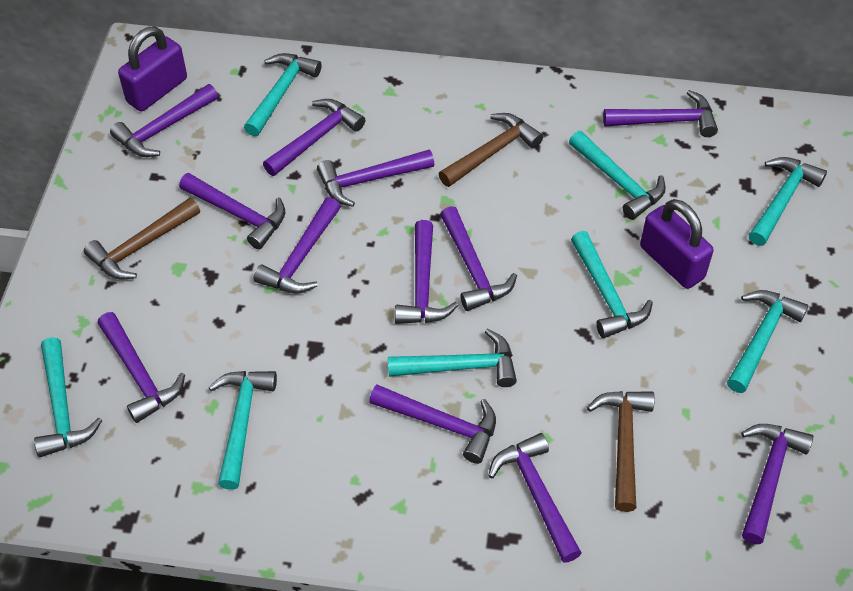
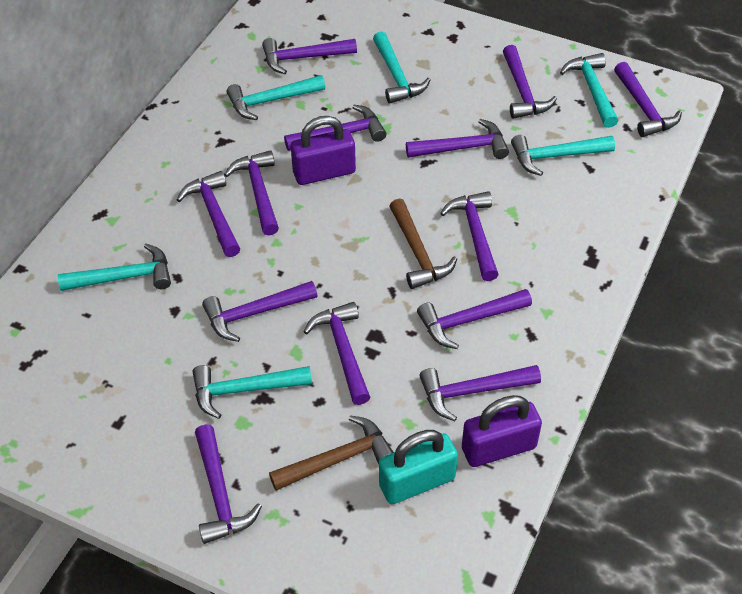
brown hammer: 3 -> 2
purple hammer: 12 -> 13
turquoise hammer: 8 -> 6
turquoise padlock: 0 -> 1

